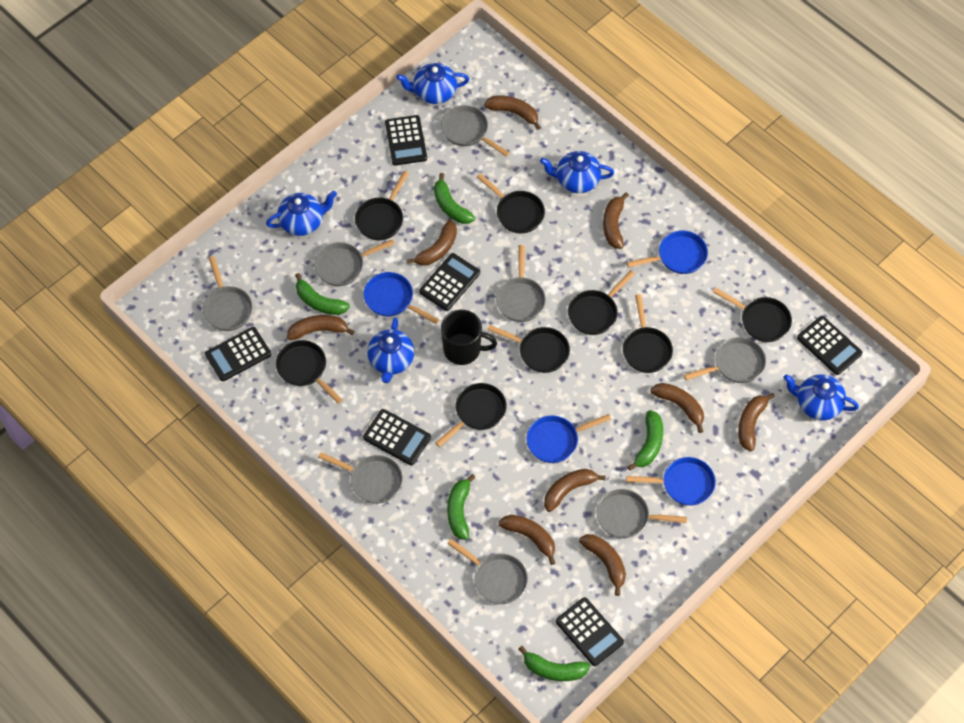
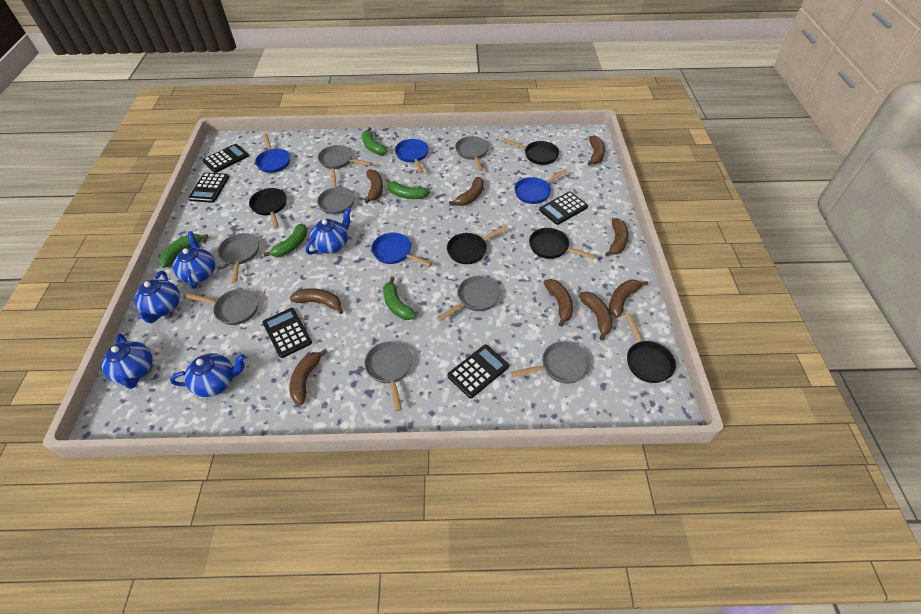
black calculator: 6 -> 5
black mug: 1 -> 0
black pan: 8 -> 5

